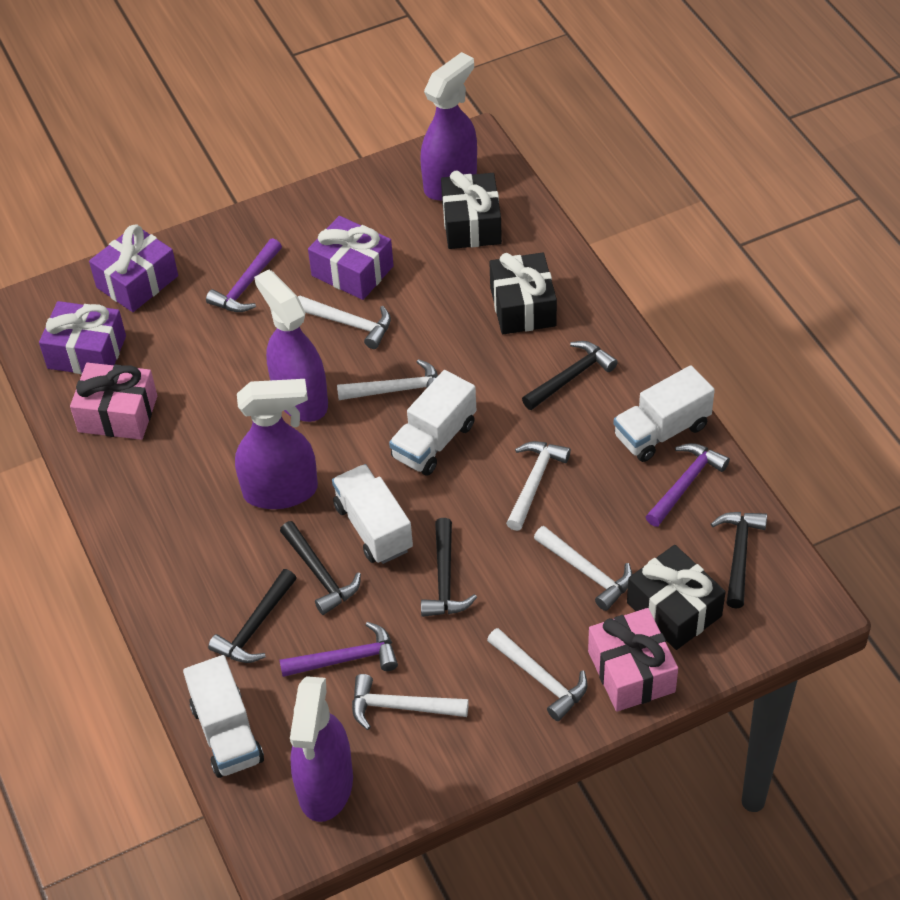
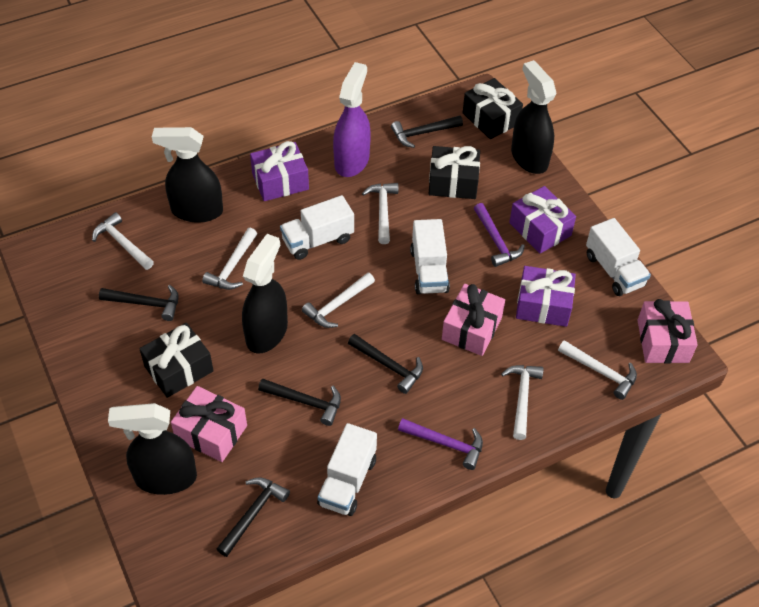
black spray bottle: 0 -> 4
pink gift: 2 -> 3
purple hammer: 3 -> 2
purple spray bottle: 4 -> 1

